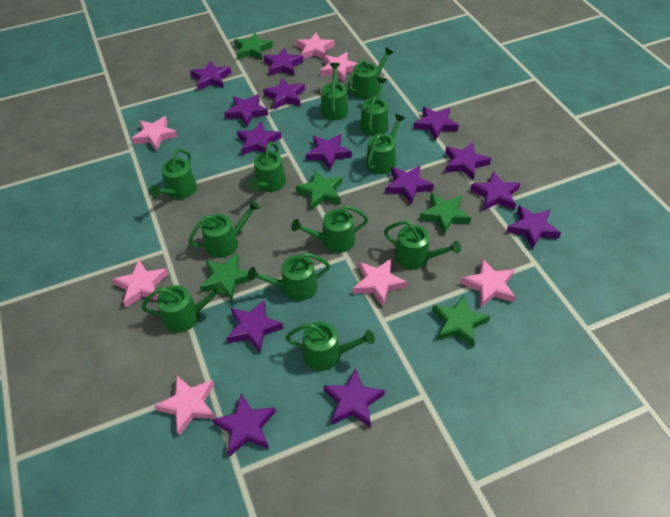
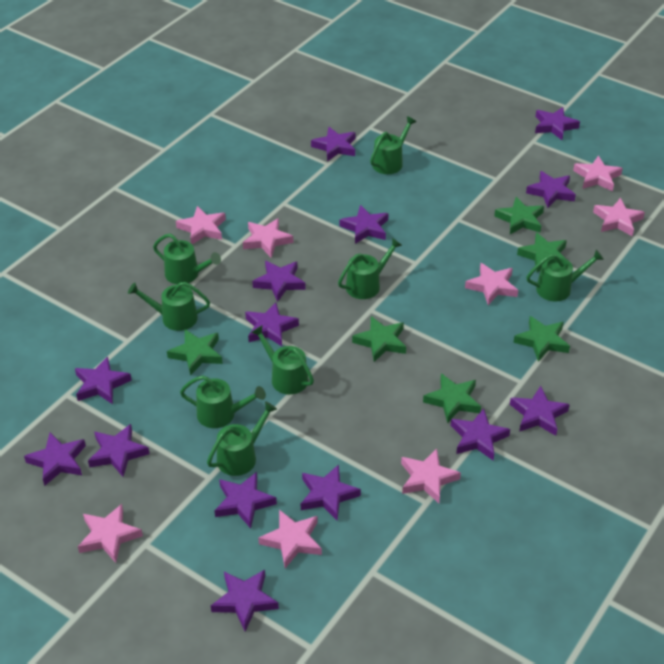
green star: 5 -> 6
green watering can: 12 -> 8
pink star: 7 -> 8

